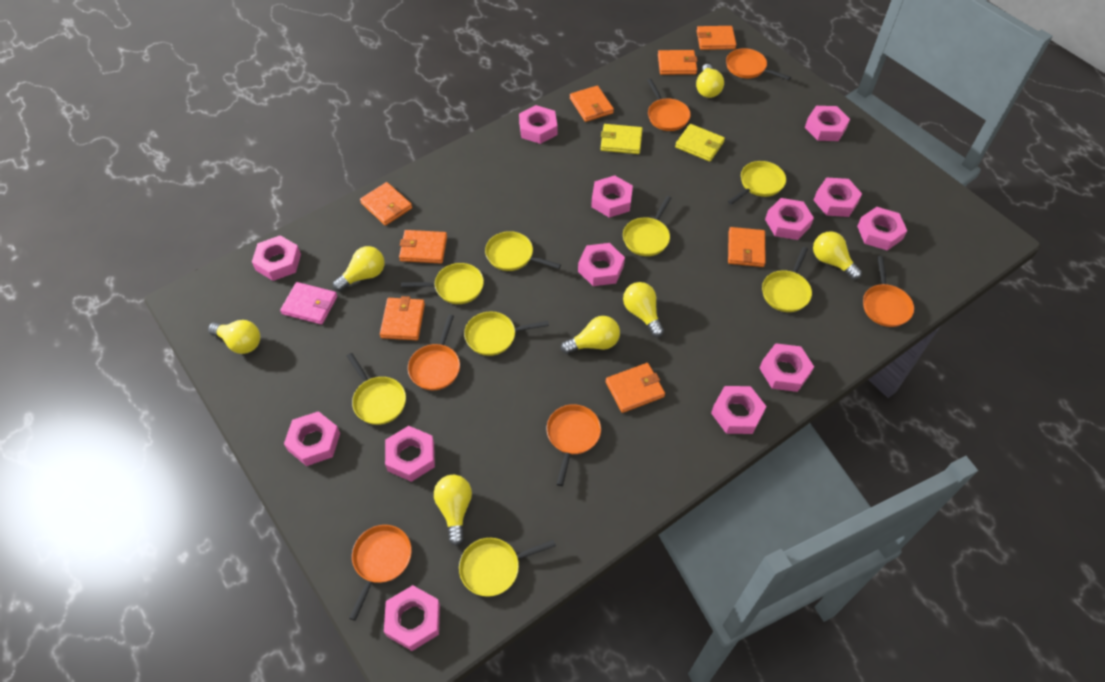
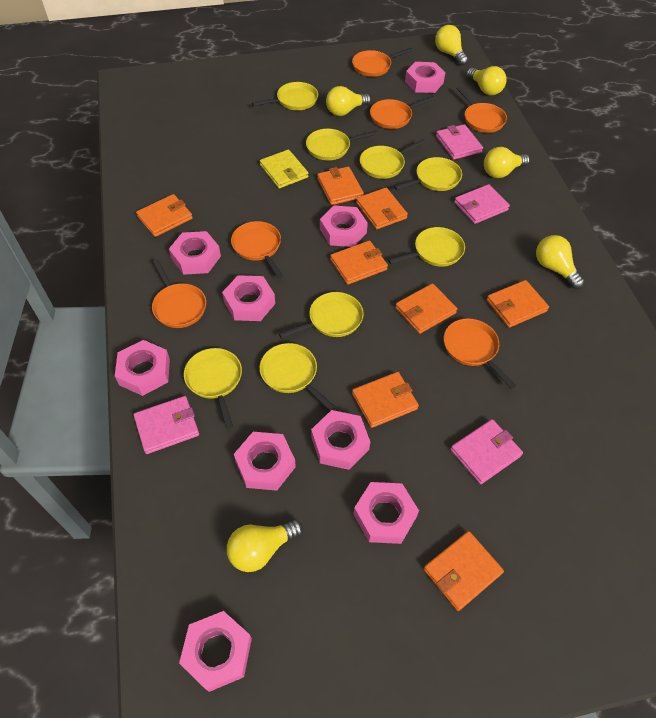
pink nut: 13 -> 9
pink wallet: 1 -> 4
yellow light bulb: 7 -> 6
yellow wallet: 2 -> 1

